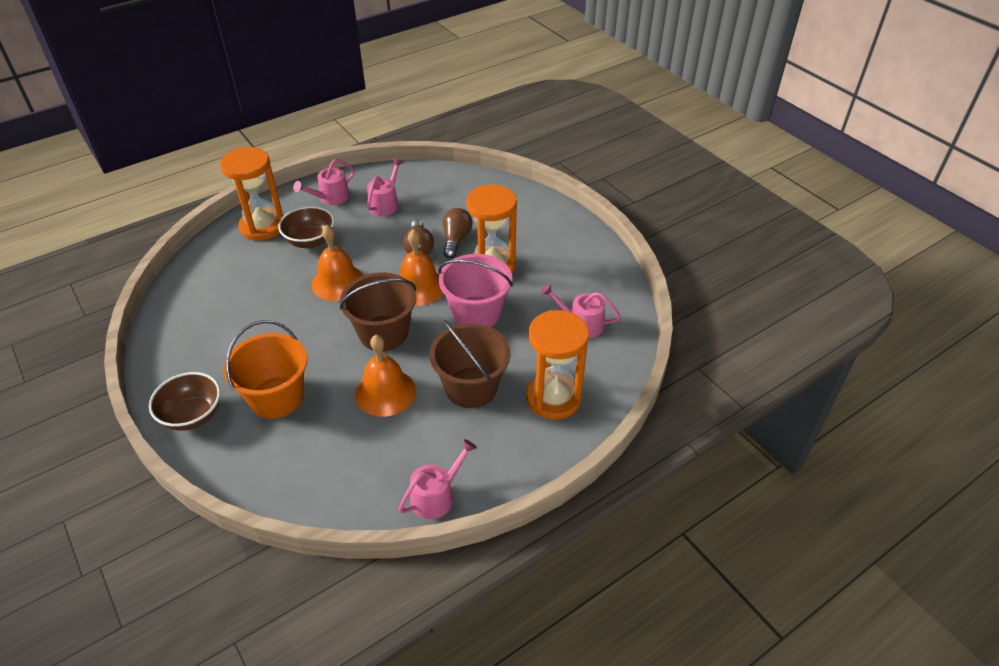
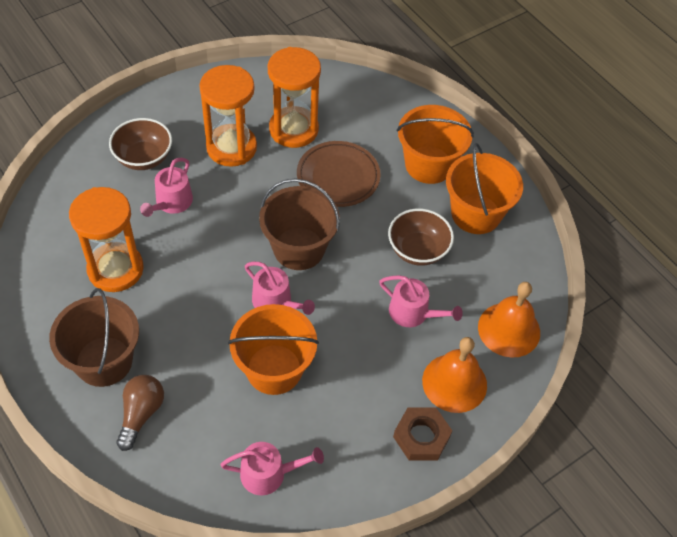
brown light bulb: 2 -> 1
brown nut: 0 -> 1
brown plate: 0 -> 1
orange bell: 3 -> 2
orange bucket: 1 -> 3
pink bucket: 1 -> 0

